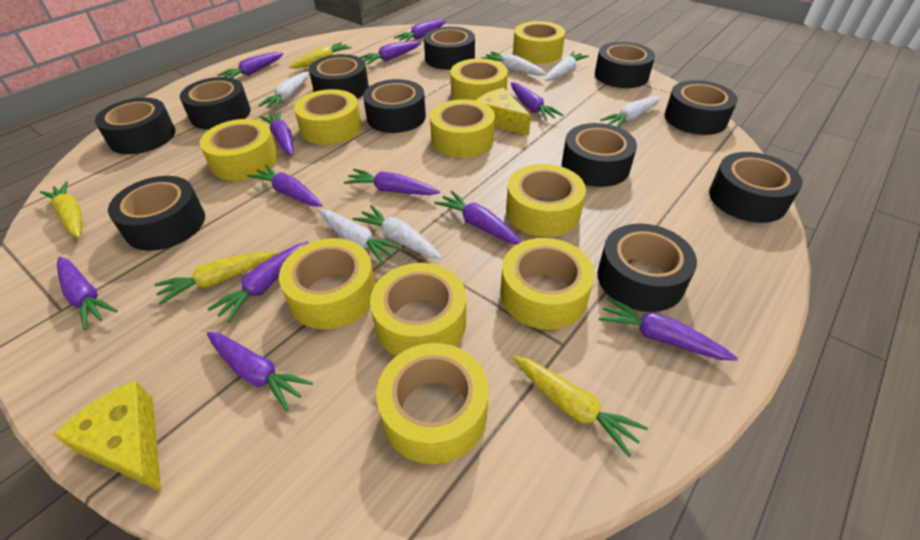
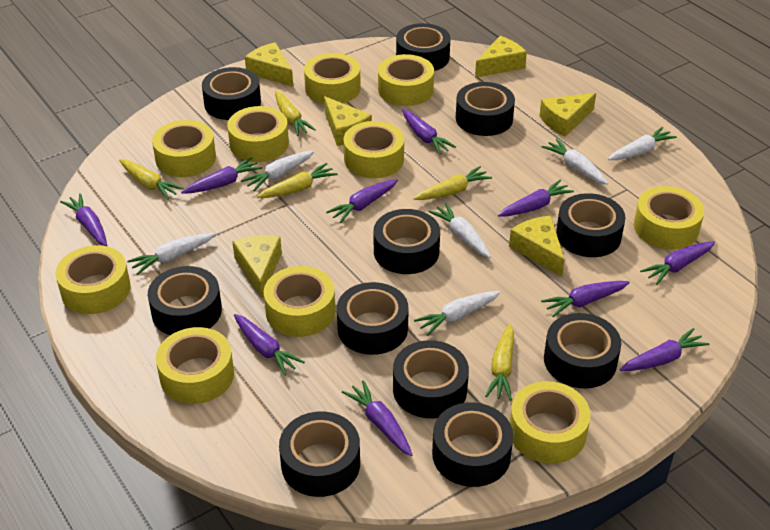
purple carrot: 12 -> 10
yellow carrot: 4 -> 5
yellow cheese: 2 -> 6

